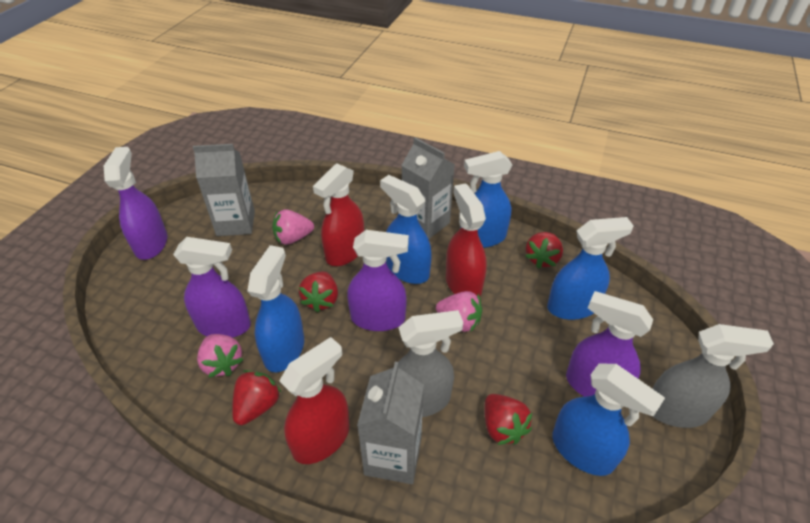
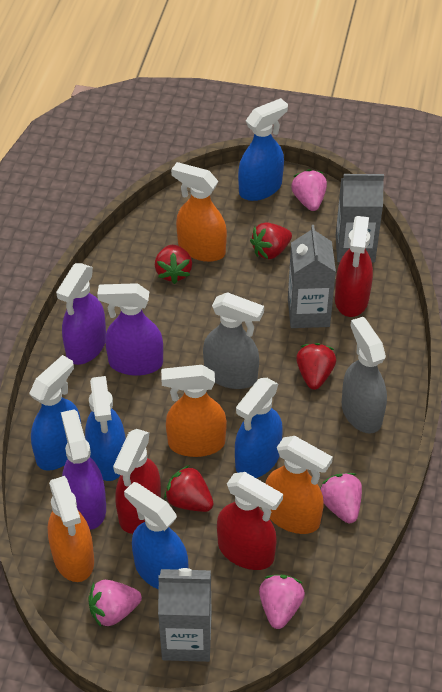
orange spray bottle: 0 -> 4
pink strawberry: 3 -> 4
purple spray bottle: 4 -> 3

